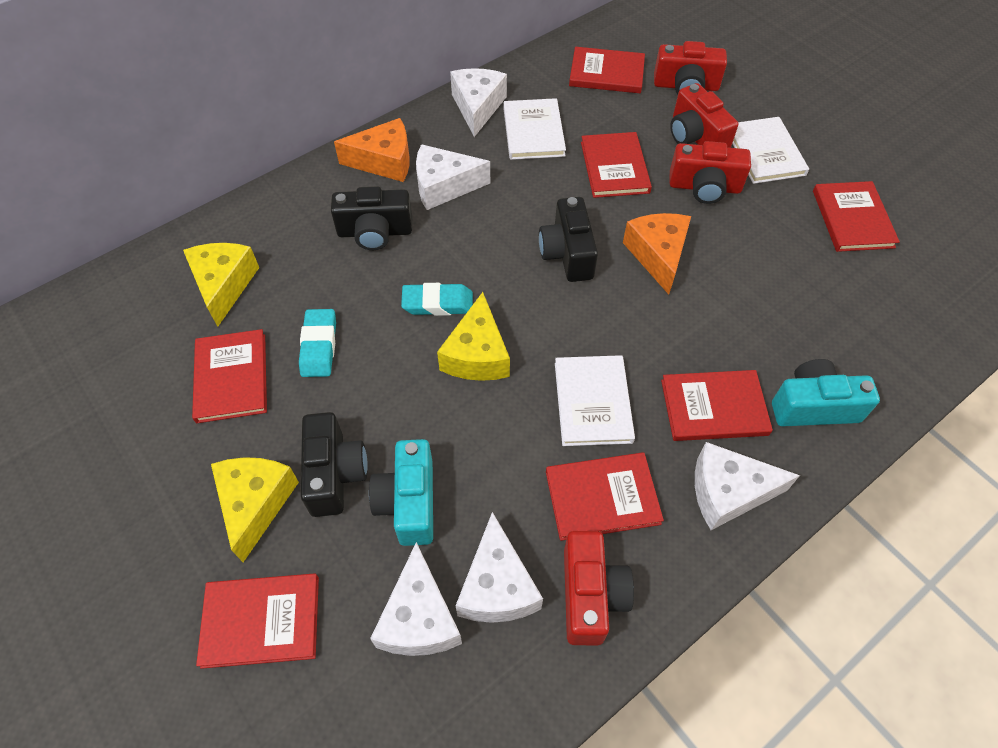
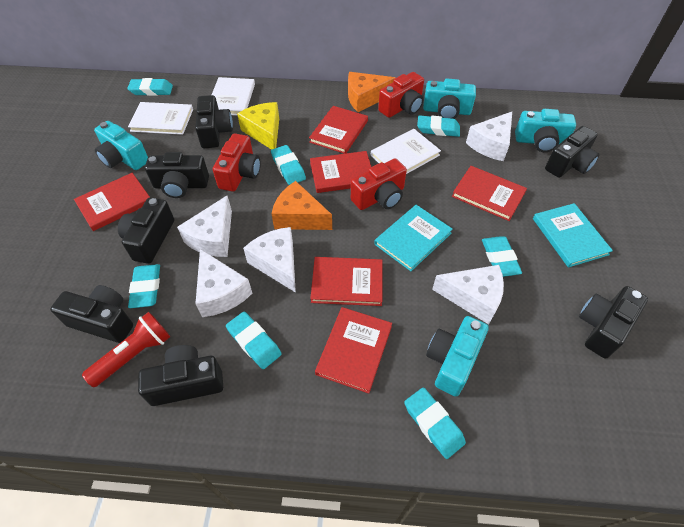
black camera: 3 -> 7
red book: 7 -> 6
red camera: 4 -> 3
red flashlight: 0 -> 1
turquoise book: 0 -> 2
turquoise camera: 2 -> 4
turquoise eraser: 2 -> 7
yellow cheese: 3 -> 1

